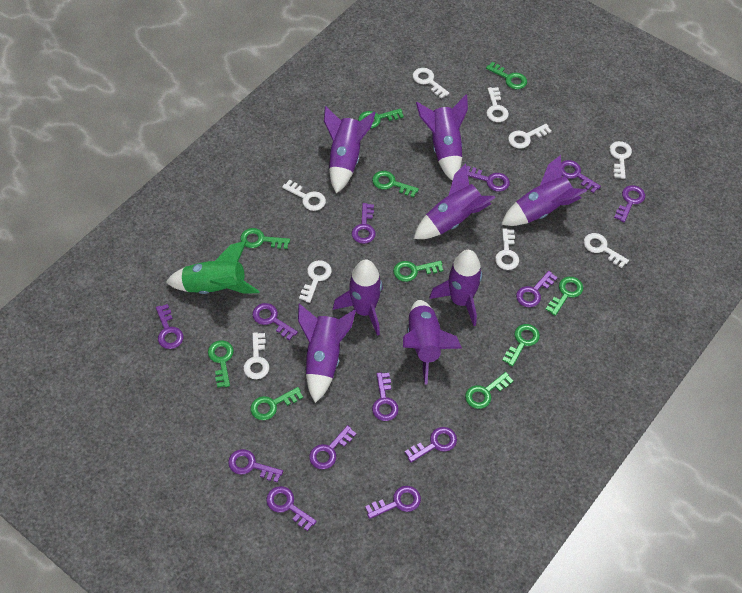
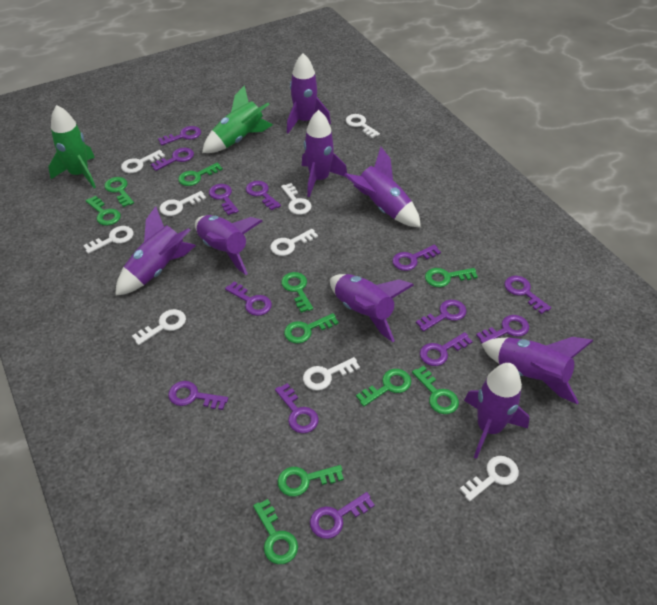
green rocket: 1 -> 2

